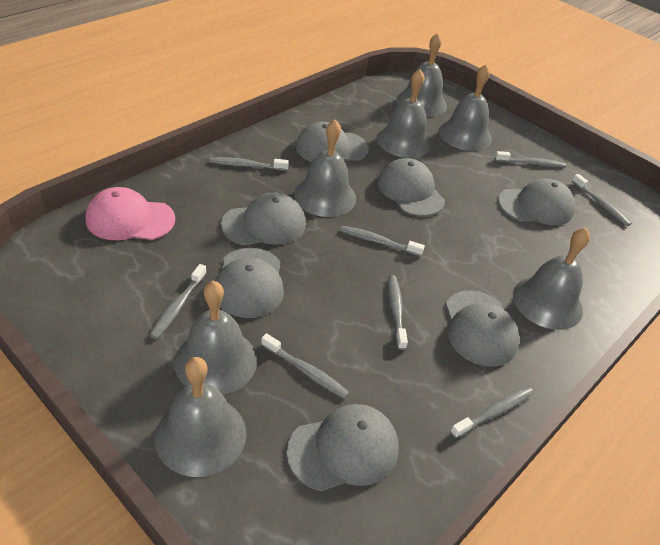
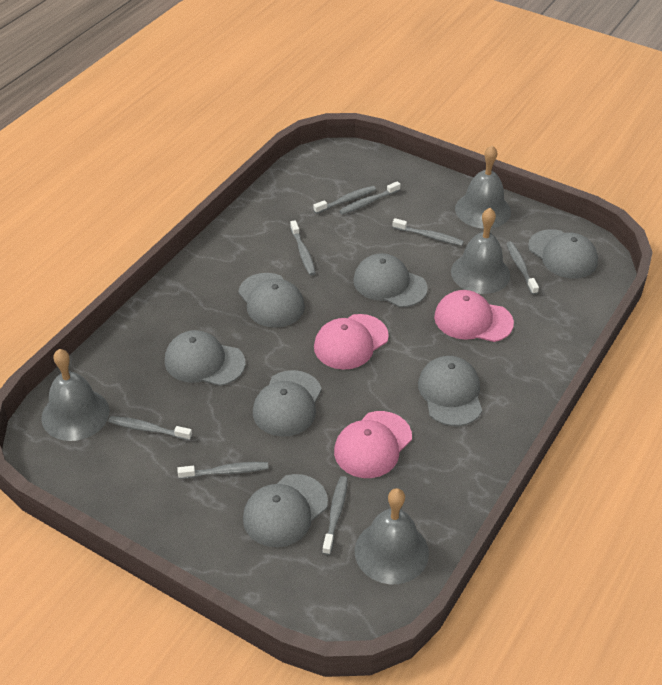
grey bell: 7 -> 4
pink cap: 1 -> 3

